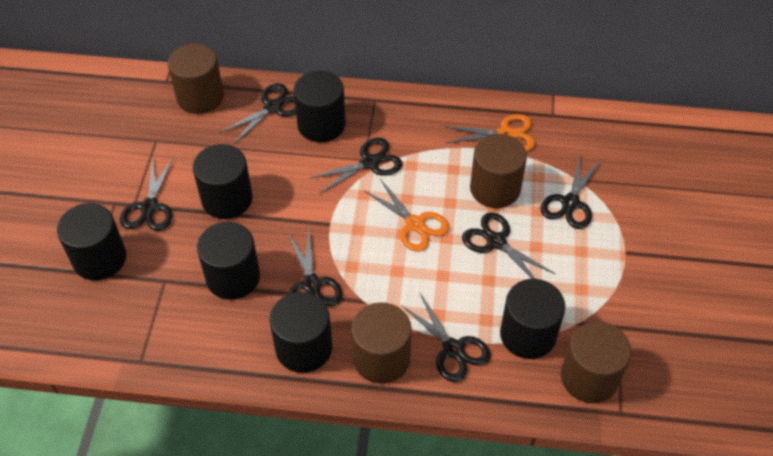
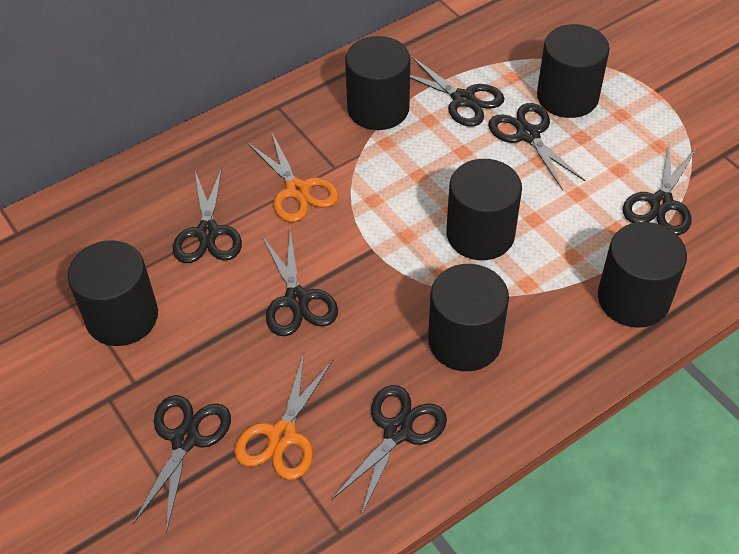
brown cylinder: 4 -> 0

